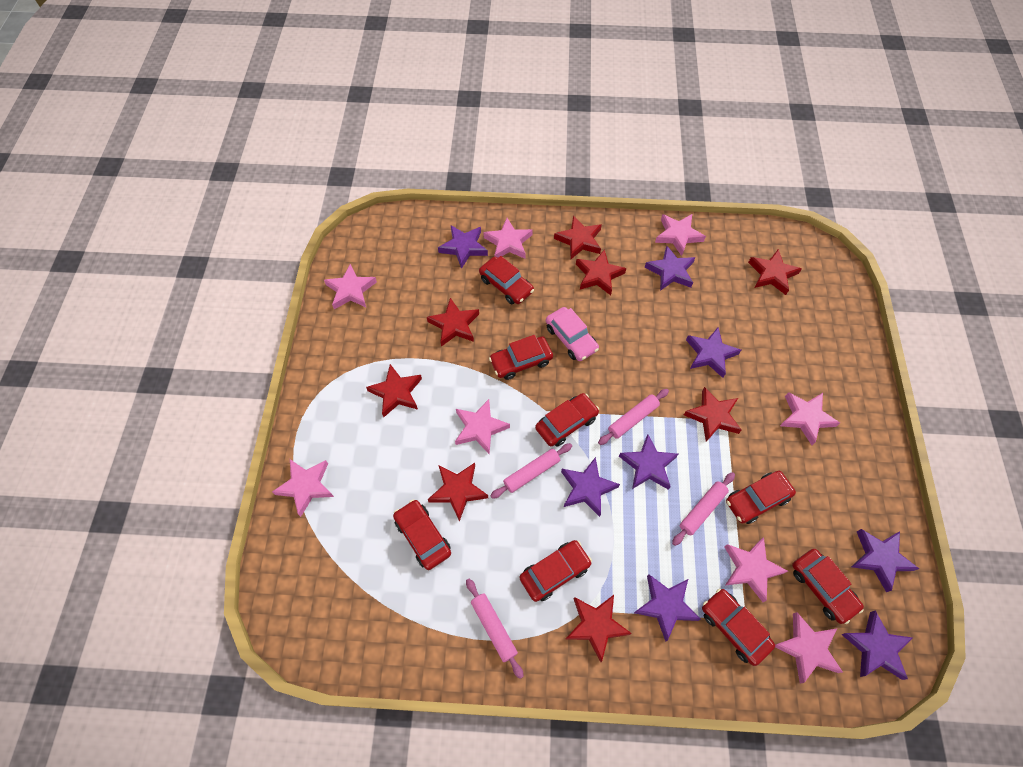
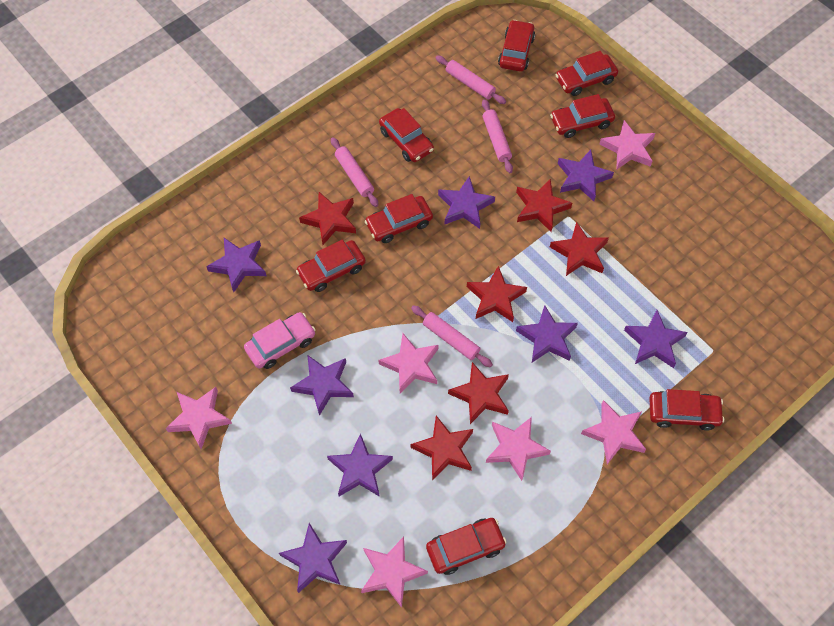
pink star: 8 -> 6
red star: 8 -> 6

